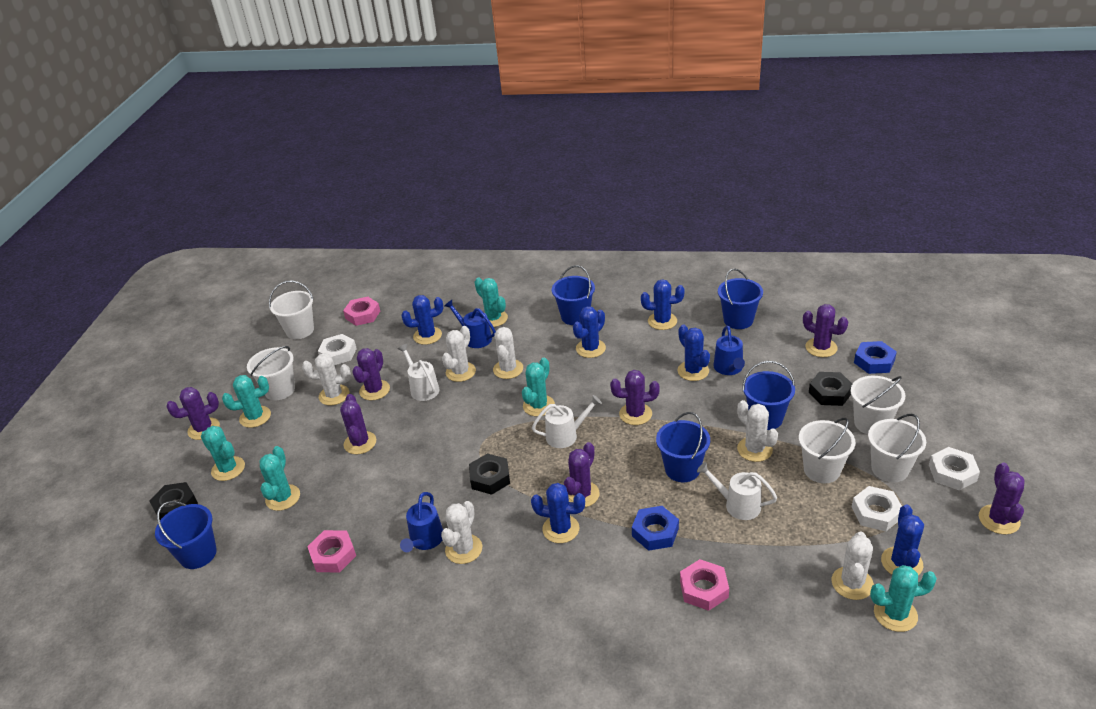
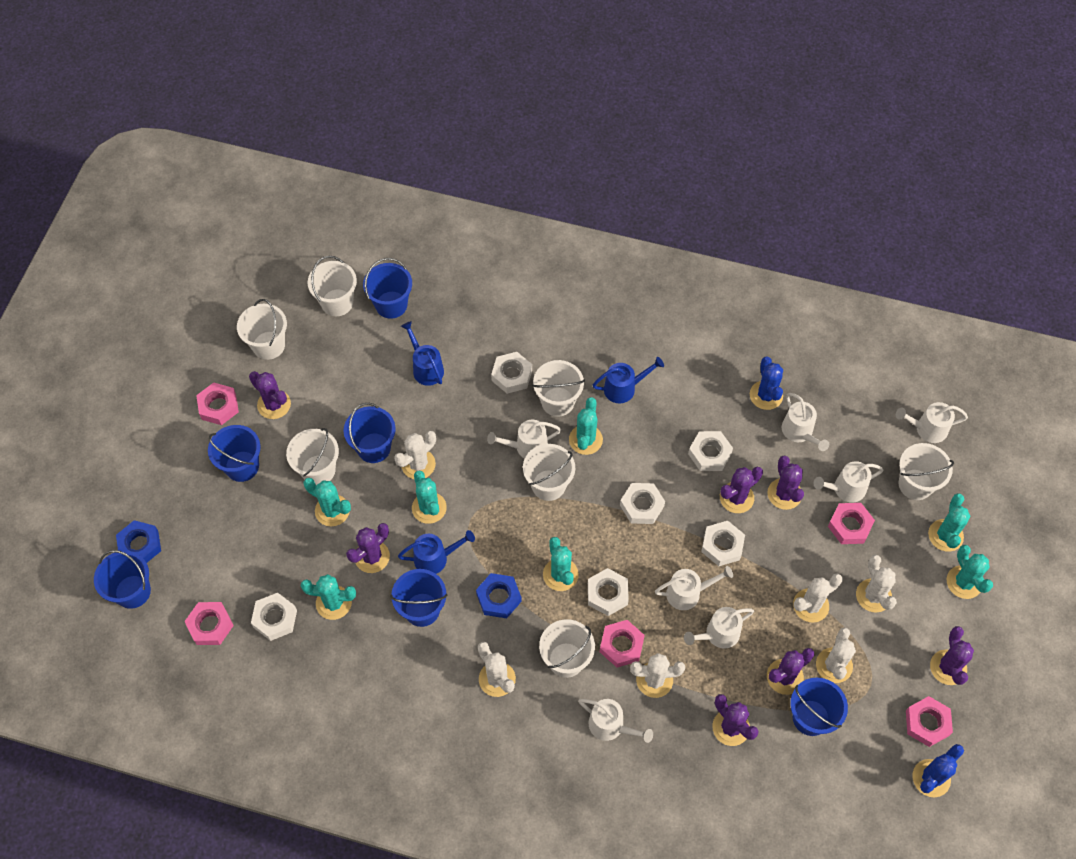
black nut: 3 -> 0
blue bucket: 5 -> 6
blue cactus: 6 -> 2
pink nut: 3 -> 5
turquoise cactus: 6 -> 7
white bucket: 5 -> 7
white nut: 3 -> 6
white watering can: 3 -> 7

